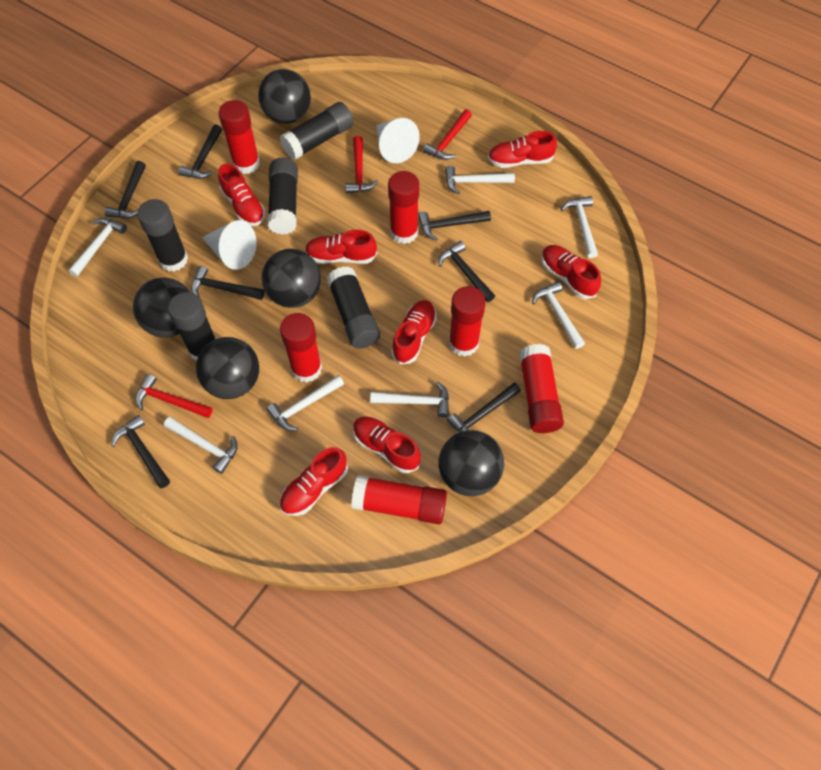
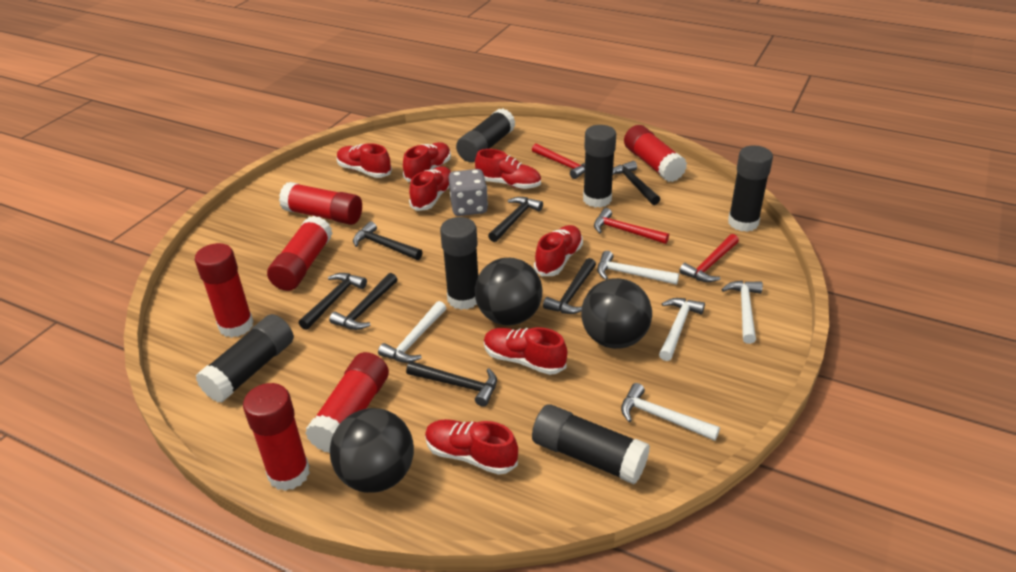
black ball: 5 -> 3
black glue stick: 5 -> 6
grey dice: 0 -> 1
white cone: 2 -> 0
white hammer: 7 -> 5

